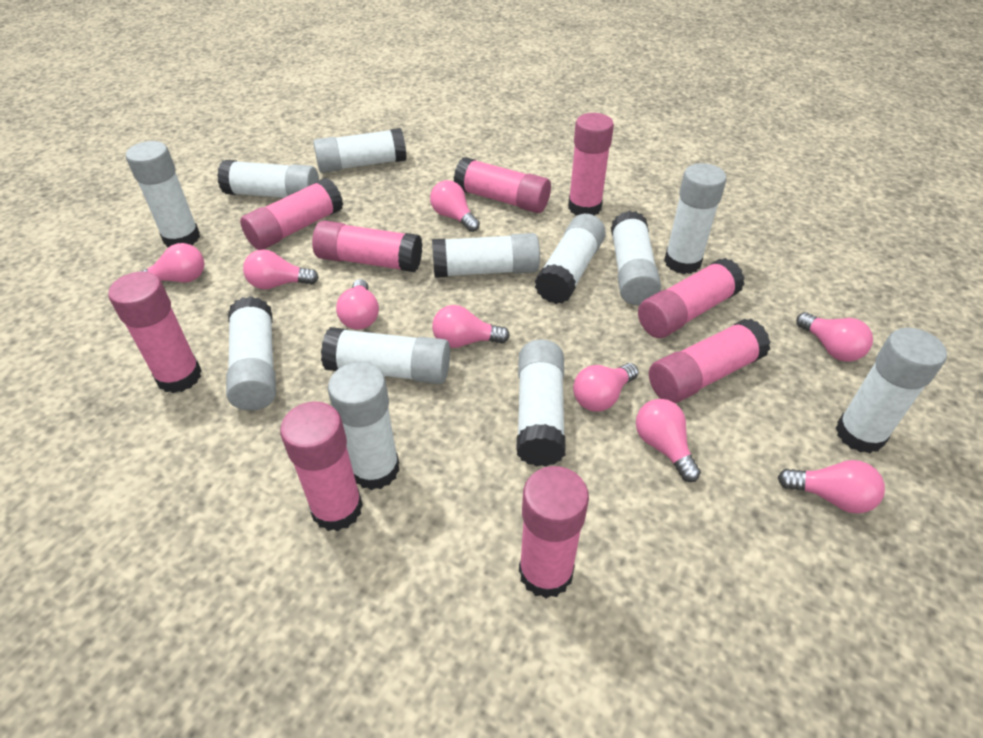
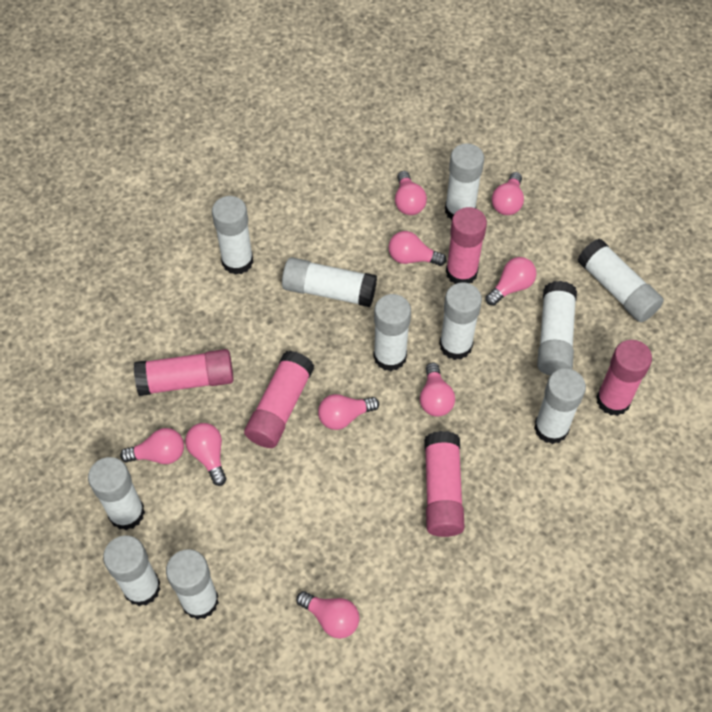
pink glue stick: 9 -> 5
white glue stick: 12 -> 11

